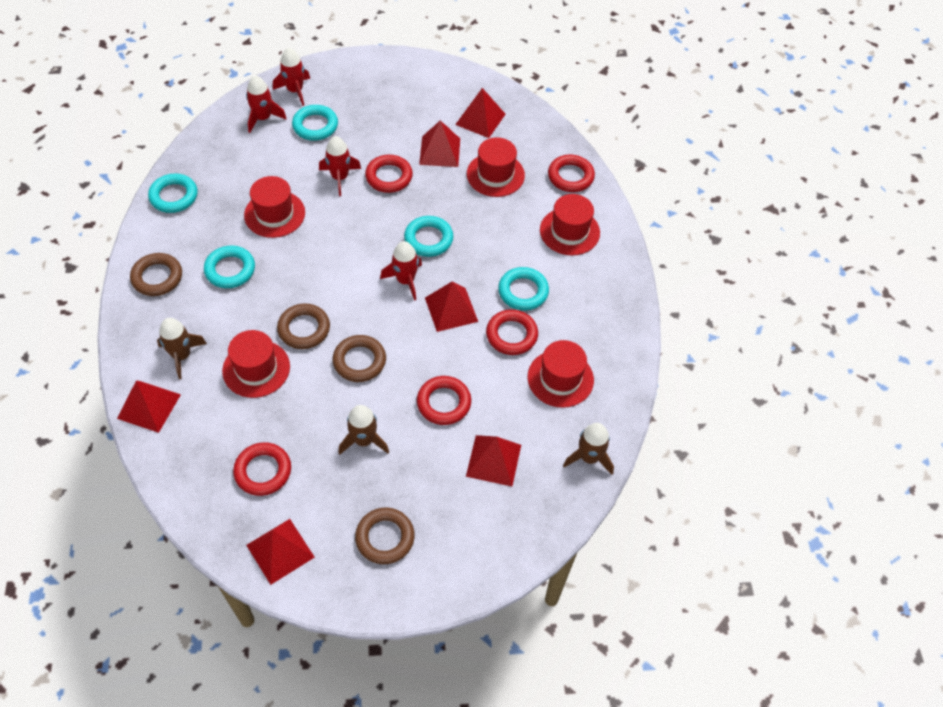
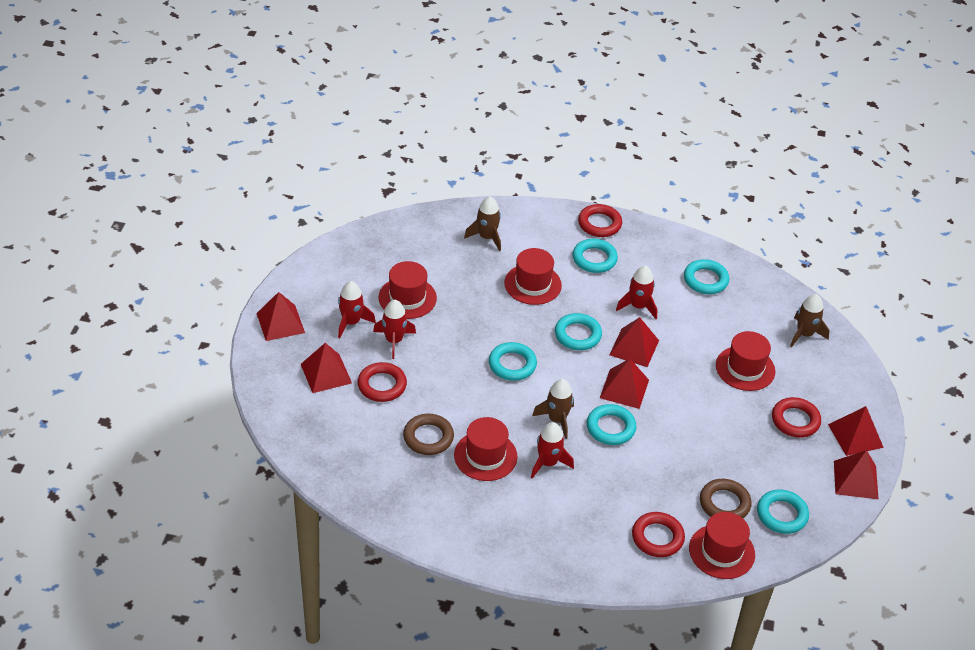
brown ring: 4 -> 2
red ring: 5 -> 4
turquoise ring: 5 -> 6

